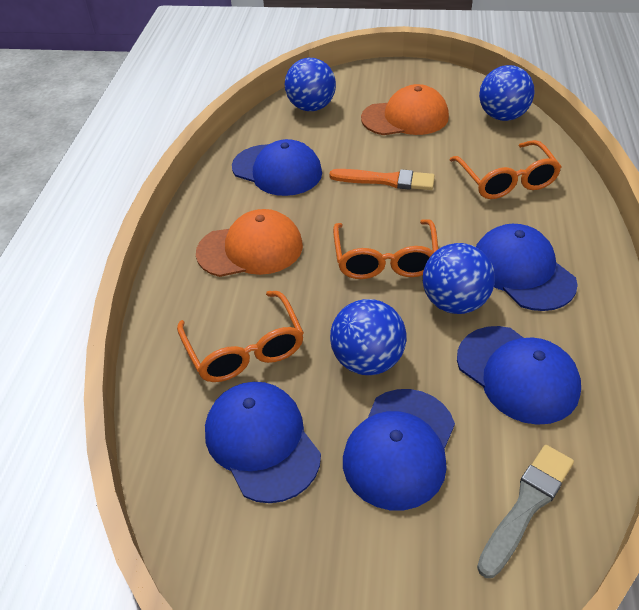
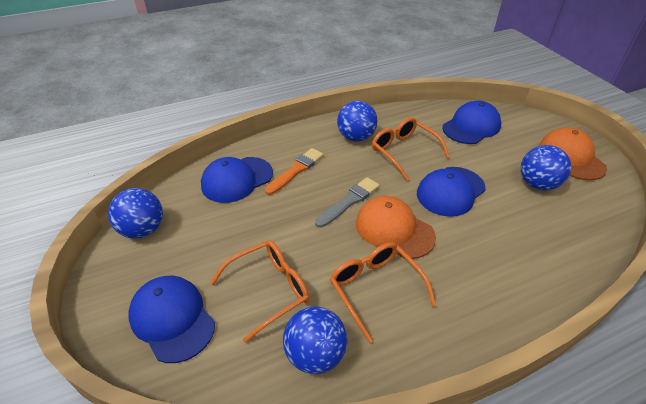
blue cap: 5 -> 4

